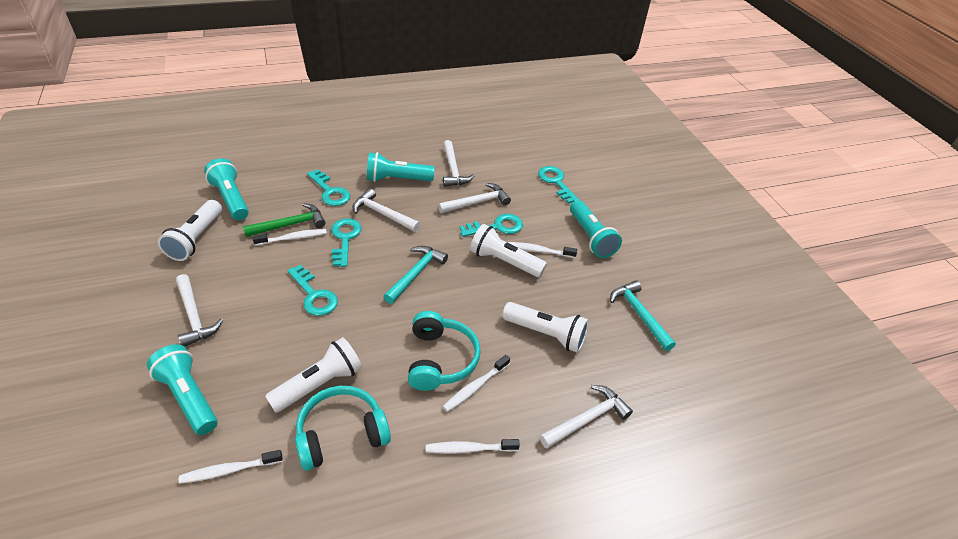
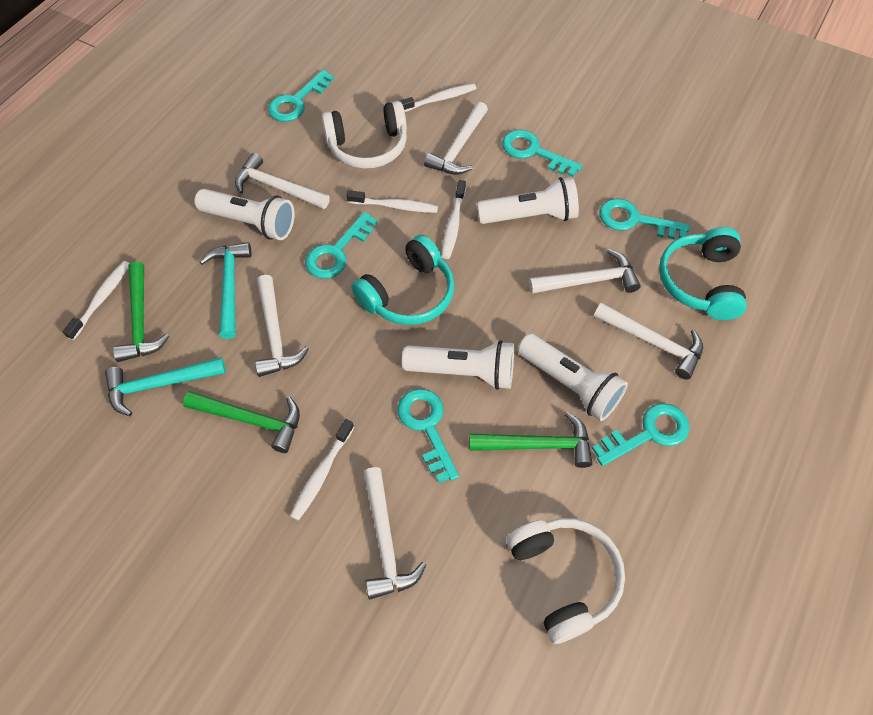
green hammer: 1 -> 3
turquoise flashlight: 4 -> 0
turquoise key: 5 -> 6
white hammer: 5 -> 6
white headphones: 0 -> 2

